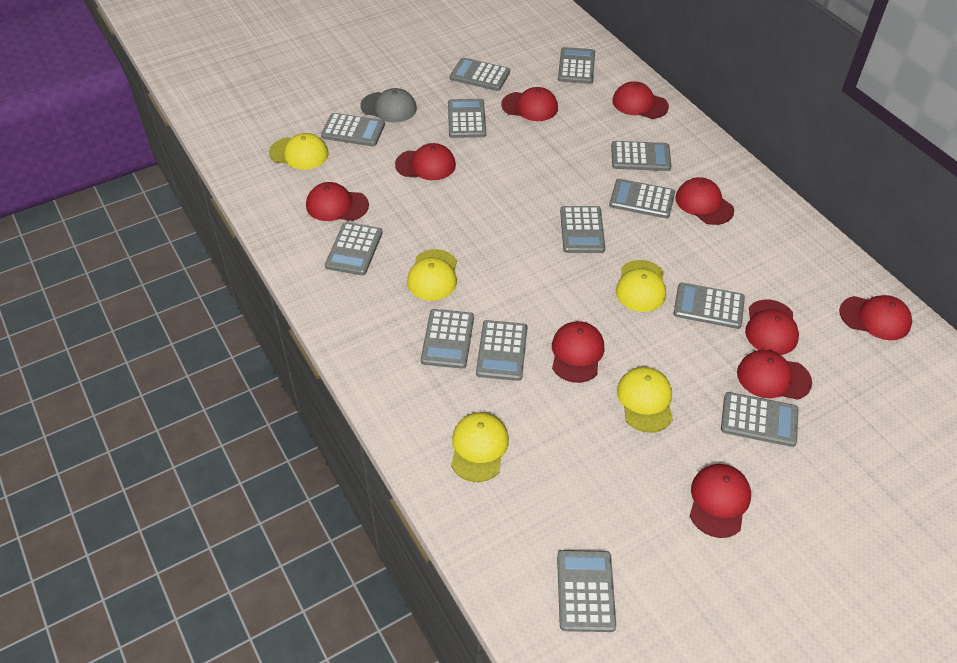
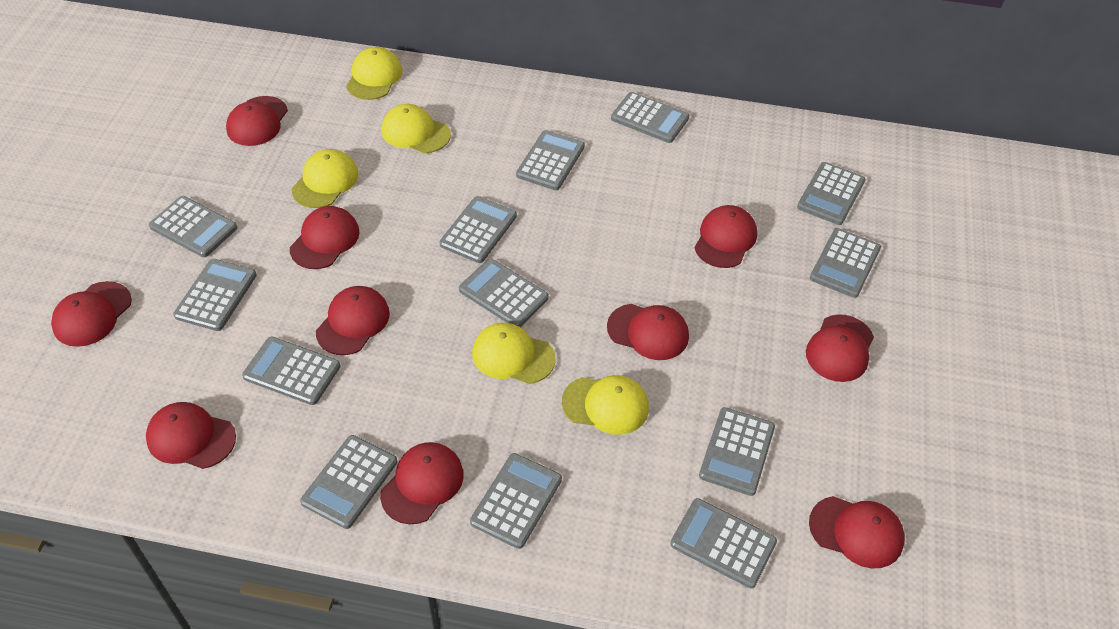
grey cap: 1 -> 0

